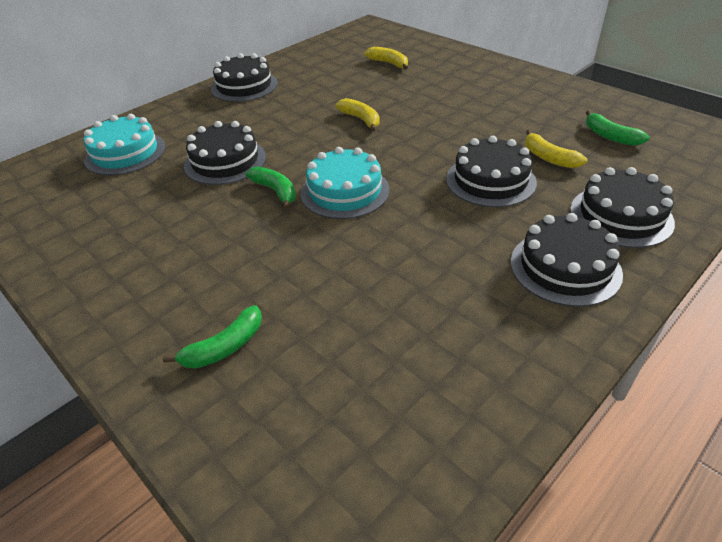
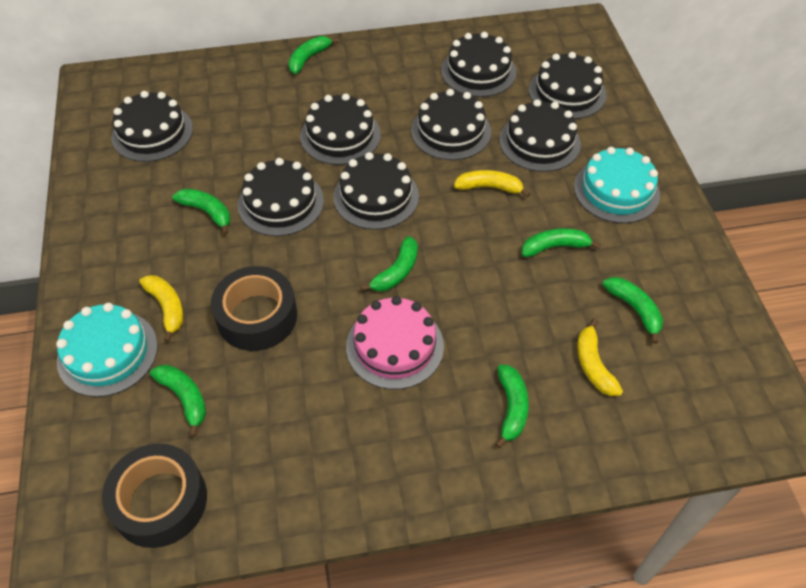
black cake: 5 -> 8
black tape: 0 -> 2
green banana: 3 -> 7
pink cake: 0 -> 1

